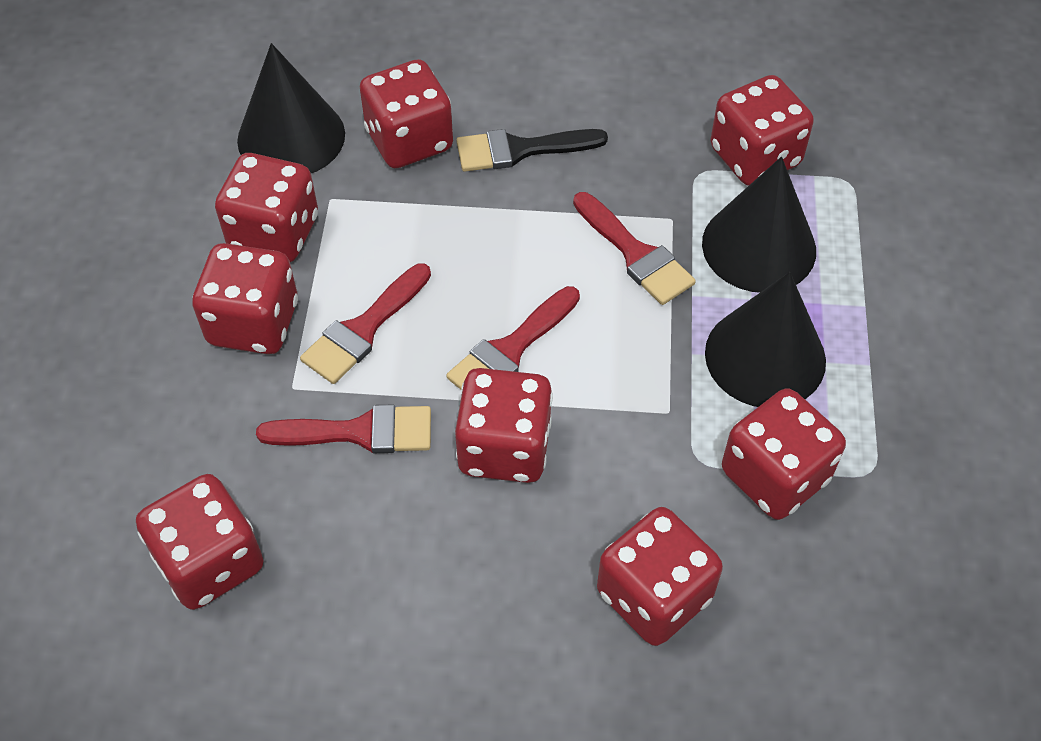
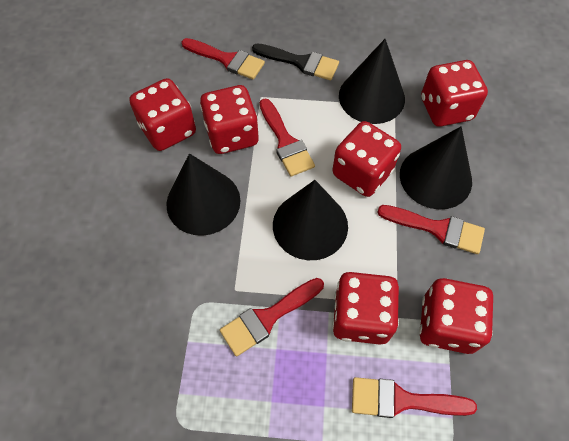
black cone: 3 -> 4
red brush: 4 -> 5
red dice: 8 -> 6

